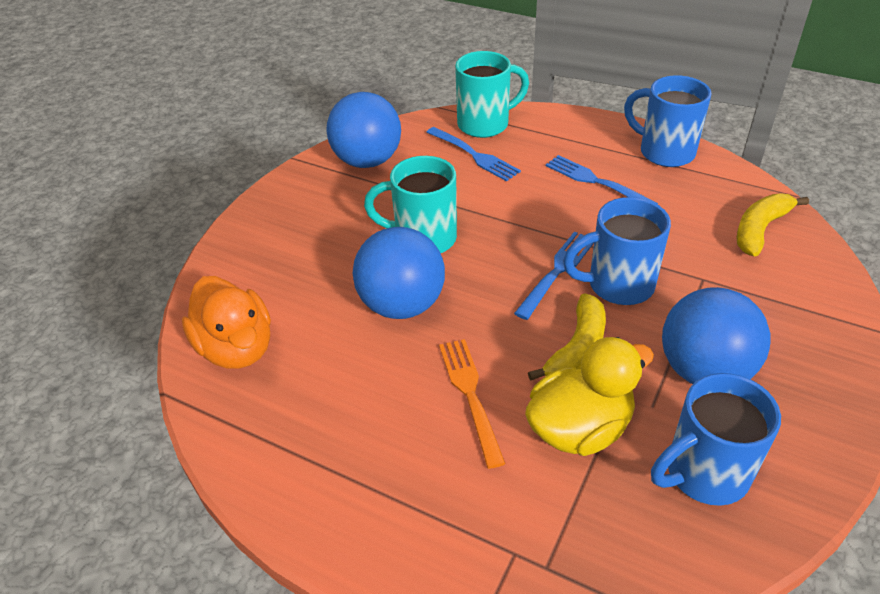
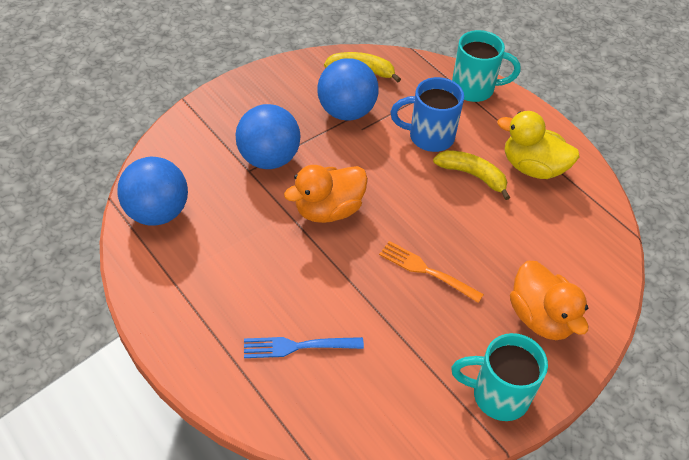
blue fork: 3 -> 1
blue mug: 3 -> 1
orange duck: 1 -> 2

